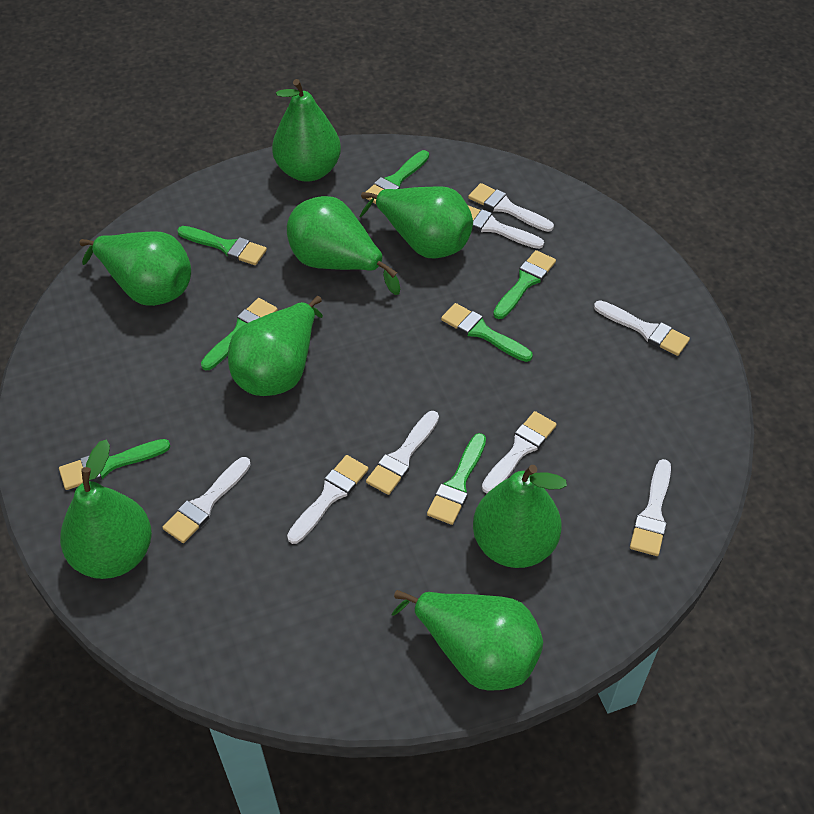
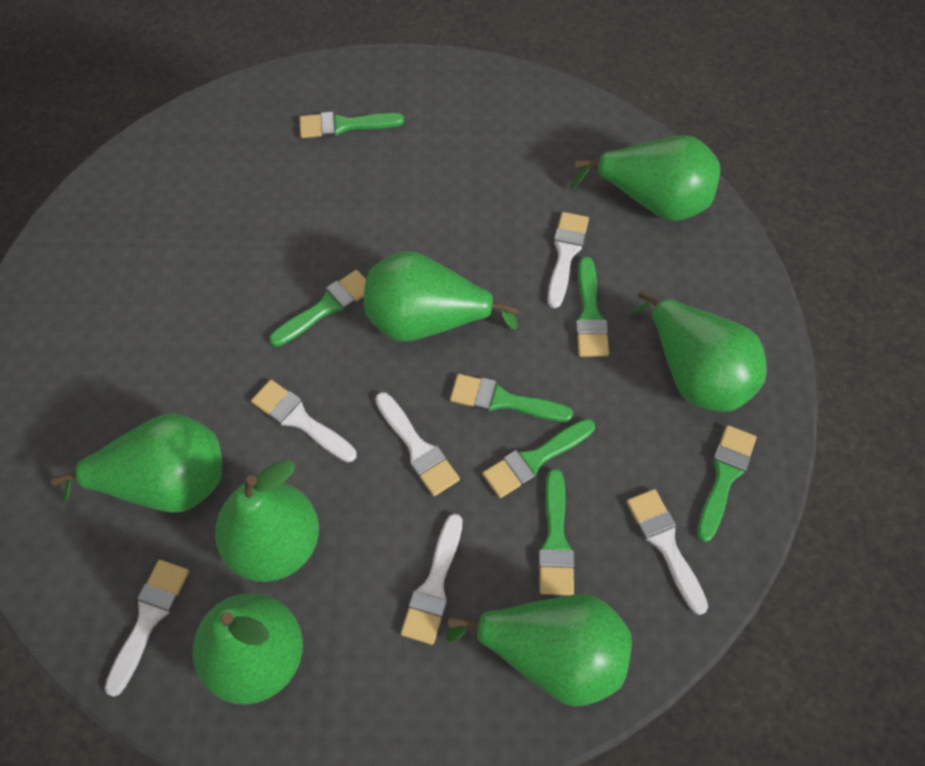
green pear: 8 -> 7
white brush: 8 -> 6

